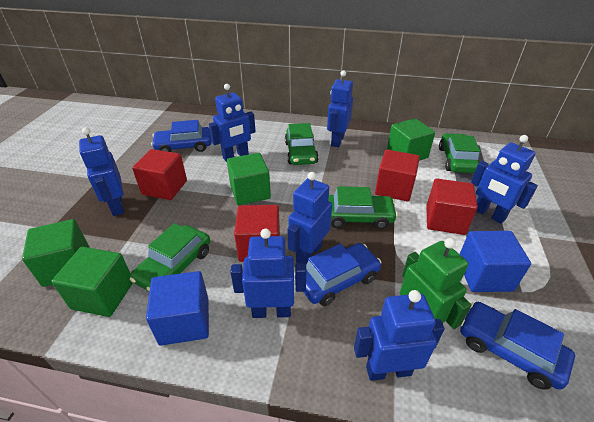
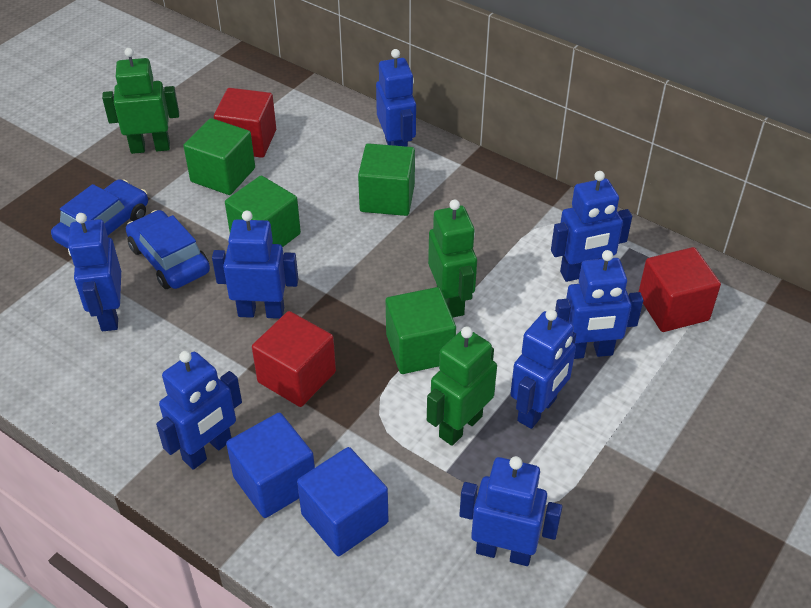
blue car: 3 -> 2
blue robot: 7 -> 8
green car: 4 -> 0
green robot: 1 -> 3
red cube: 4 -> 3

